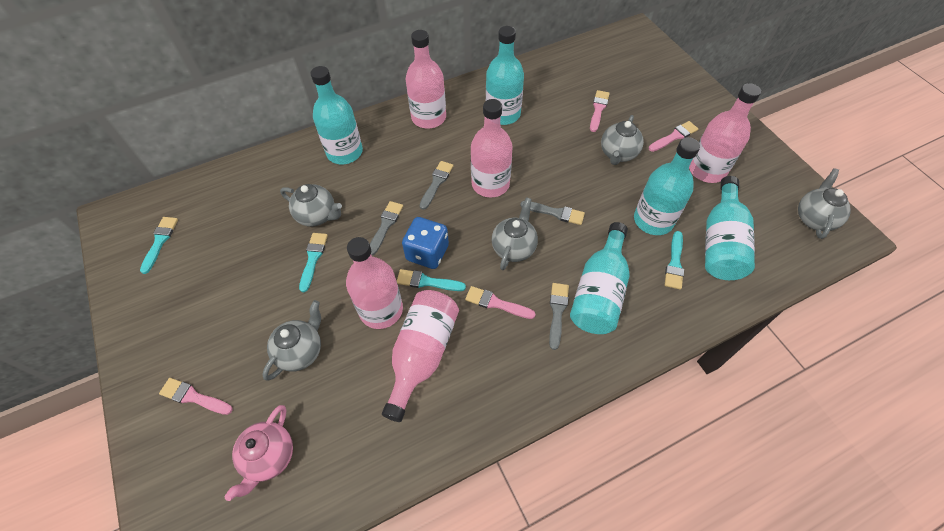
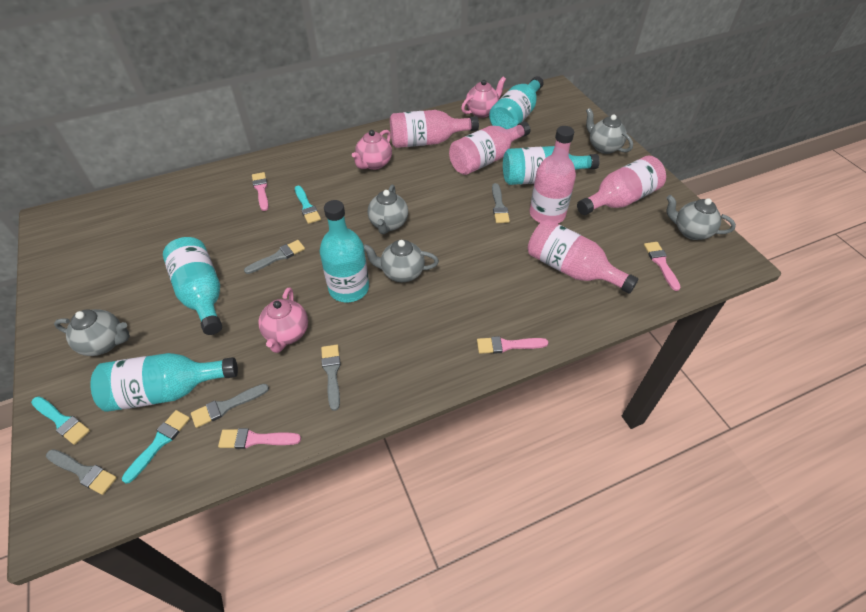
blue dice: 1 -> 0
grey brush: 4 -> 5
pink teapot: 1 -> 3
turquoise brush: 4 -> 3

